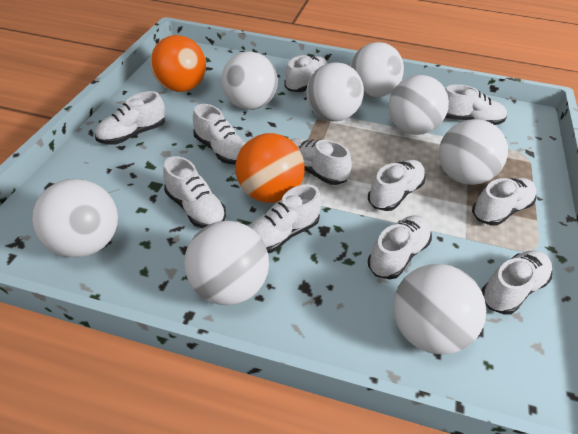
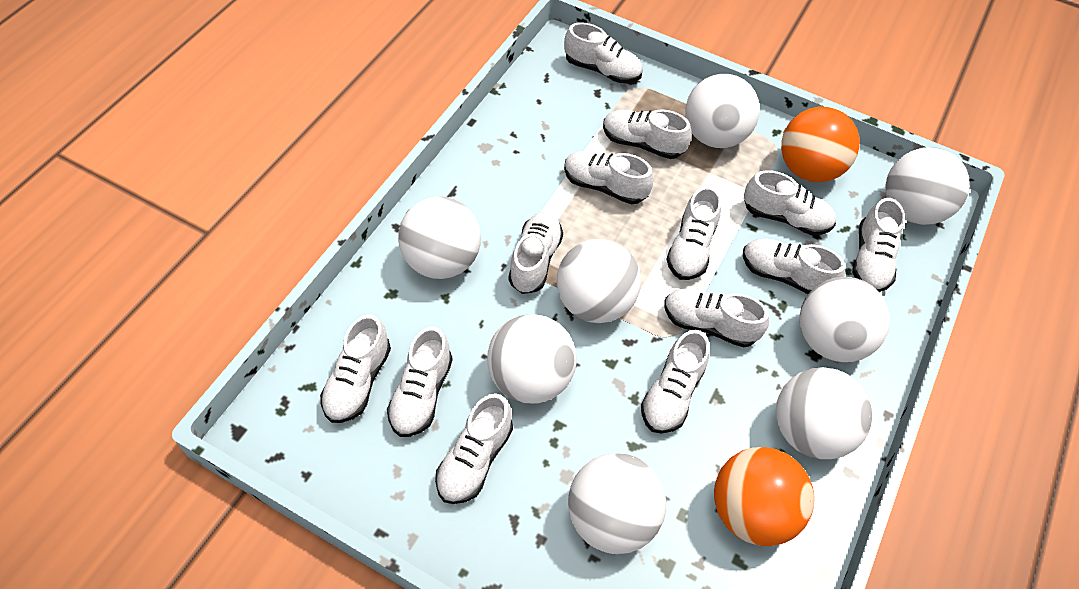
white shoe: 11 -> 13

